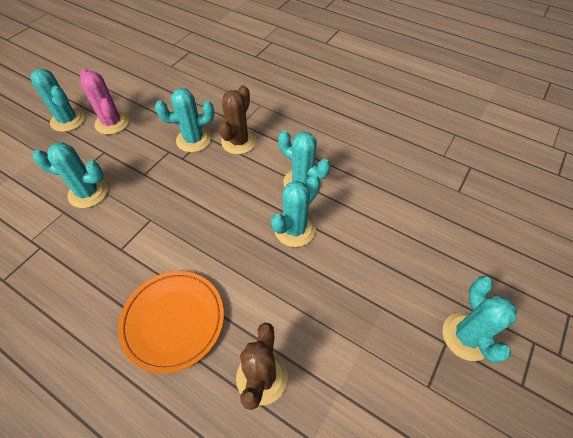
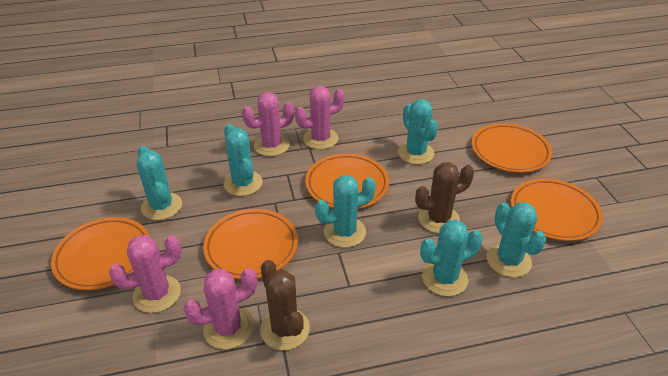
orange plate: 1 -> 5
pink cactus: 1 -> 4

